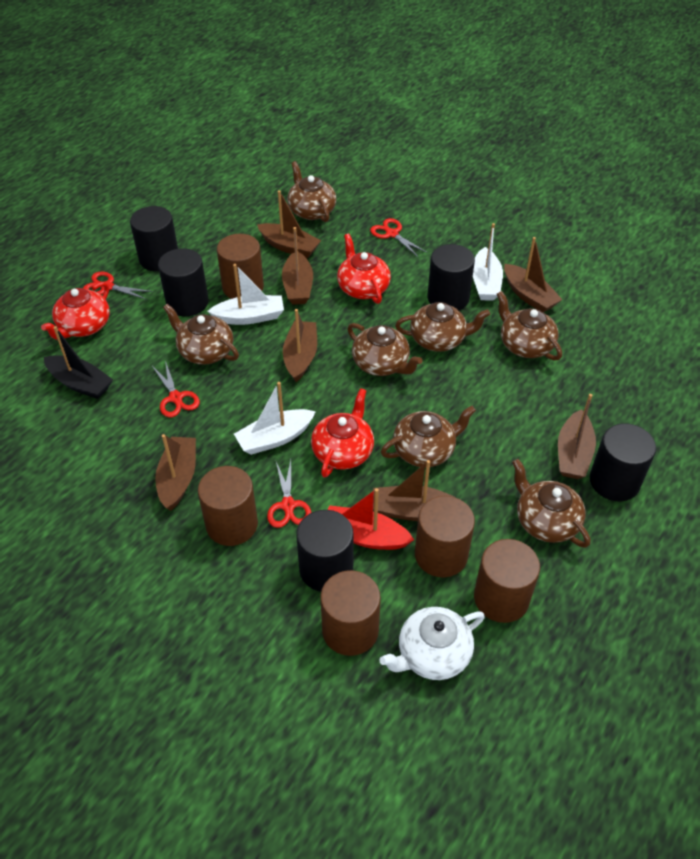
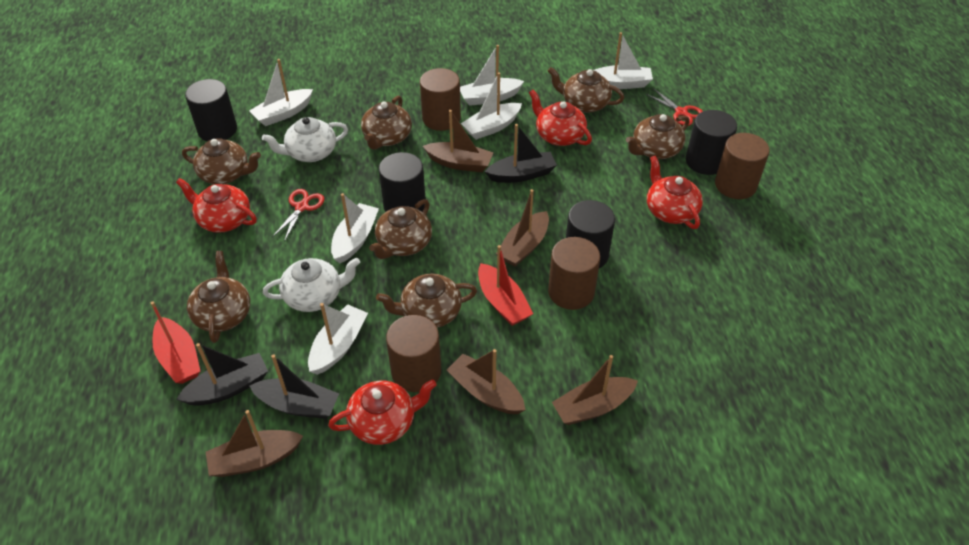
black boat: 1 -> 3
black cylinder: 5 -> 4
brown boat: 7 -> 5
brown cylinder: 5 -> 4
red boat: 1 -> 2
red scissors: 4 -> 2
red teapot: 3 -> 4
white boat: 3 -> 6
white teapot: 1 -> 2

